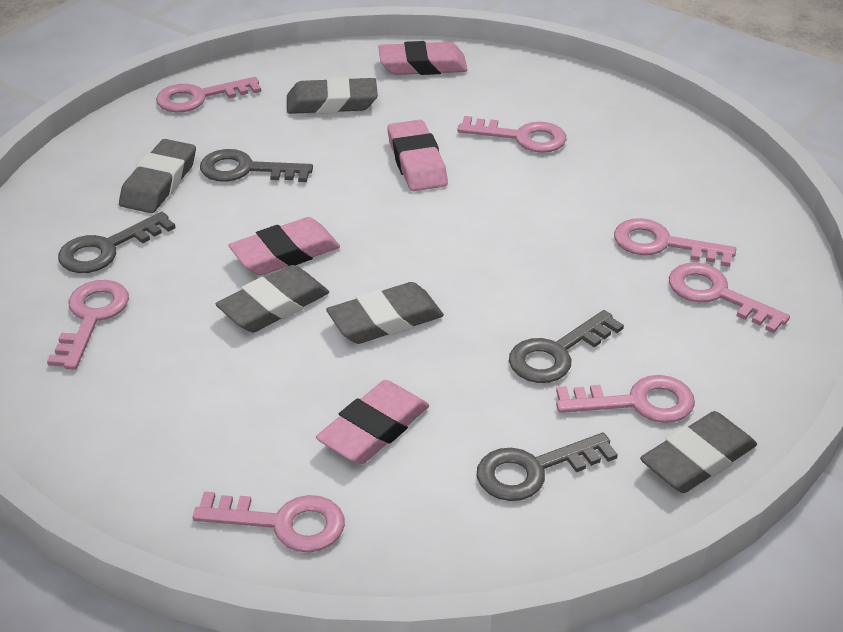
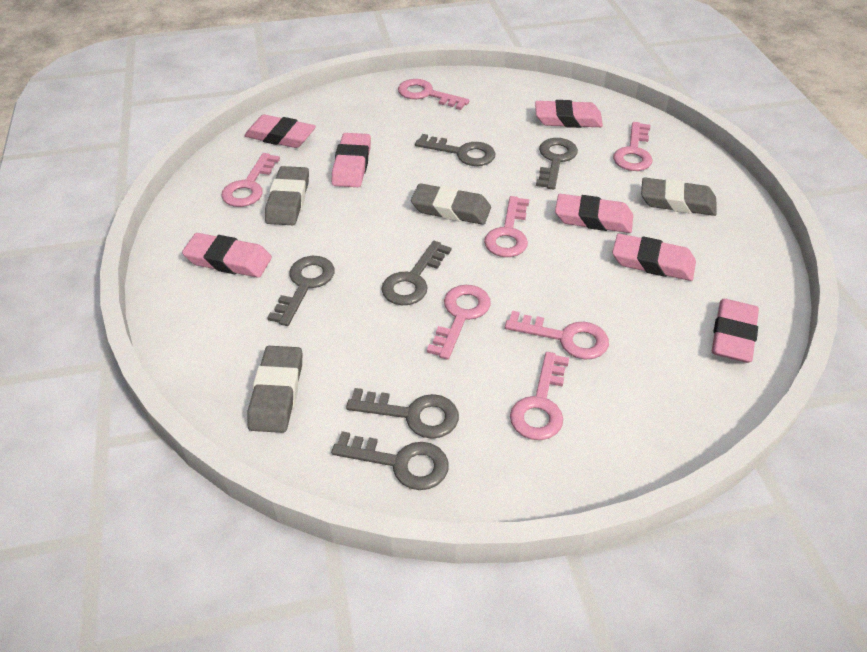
grey eraser: 5 -> 4
grey key: 4 -> 6
pink eraser: 4 -> 7

